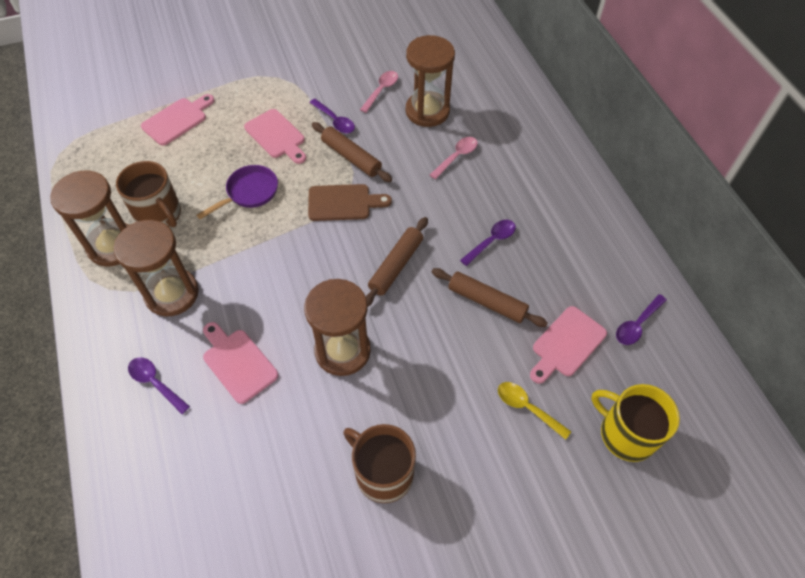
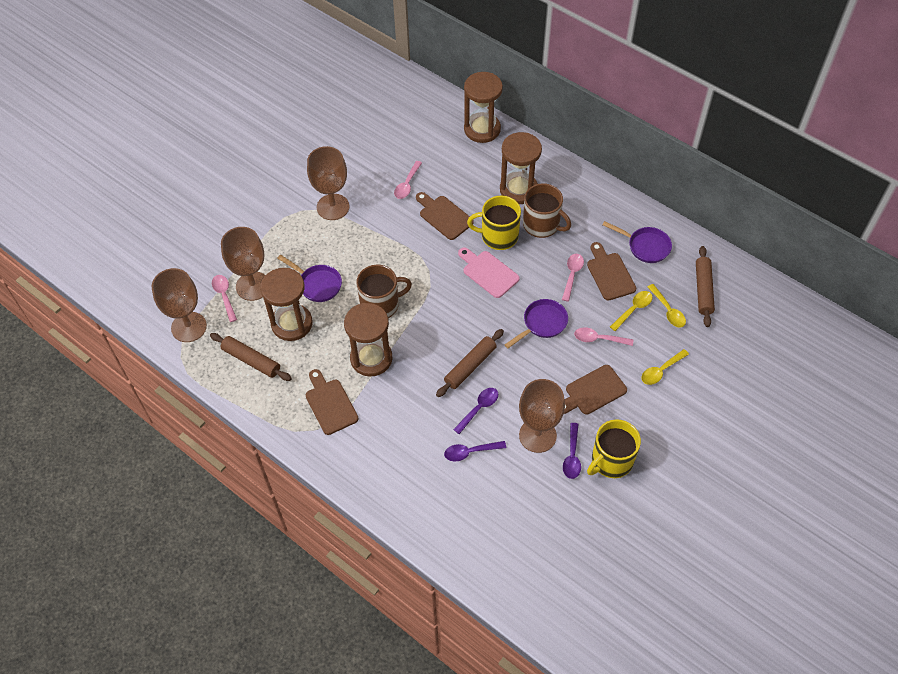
brown cutting board: 1 -> 4
brown goblet: 0 -> 4
pink cutting board: 4 -> 1
pink spoon: 2 -> 4
purple pan: 1 -> 3
purple spoon: 4 -> 3
yellow mug: 1 -> 2
yellow spoon: 1 -> 3

